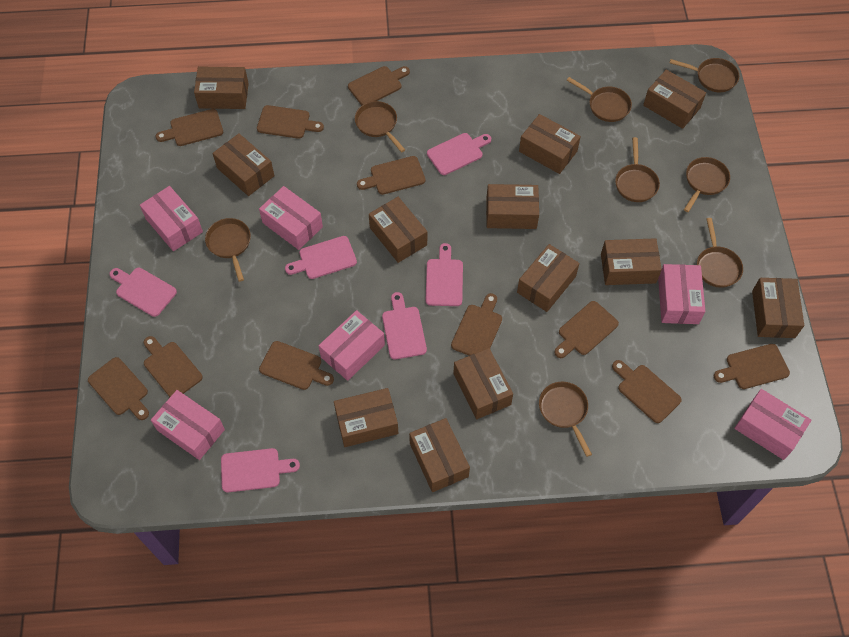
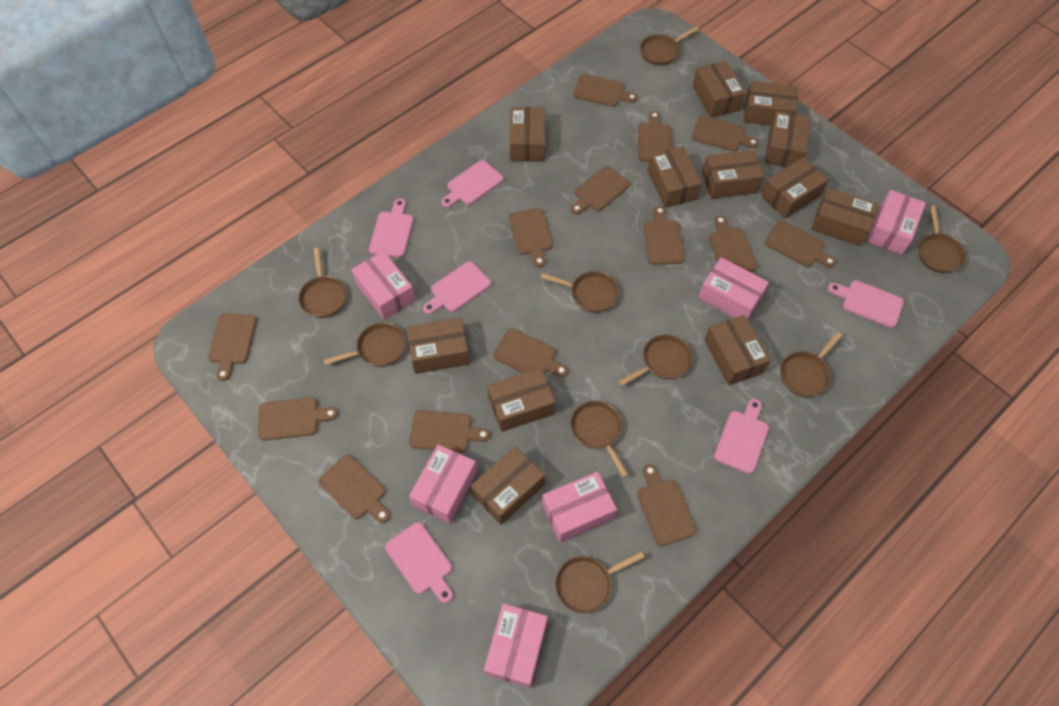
brown cutting board: 11 -> 14
brown pan: 8 -> 9

